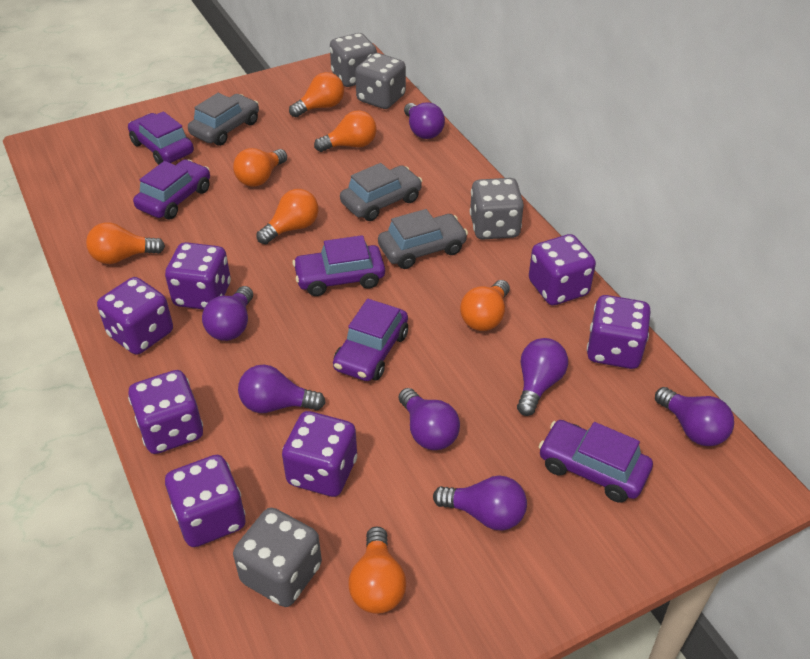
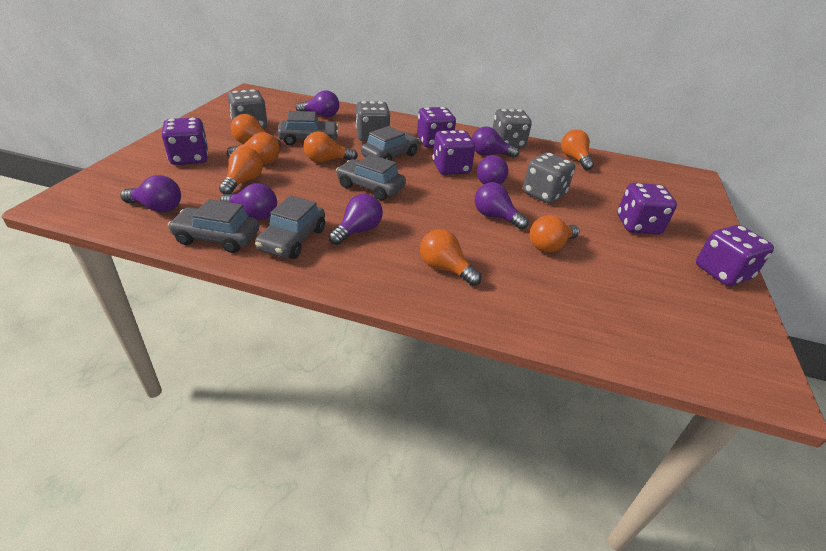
grey car: 3 -> 5
purple car: 5 -> 0
purple dice: 7 -> 5

